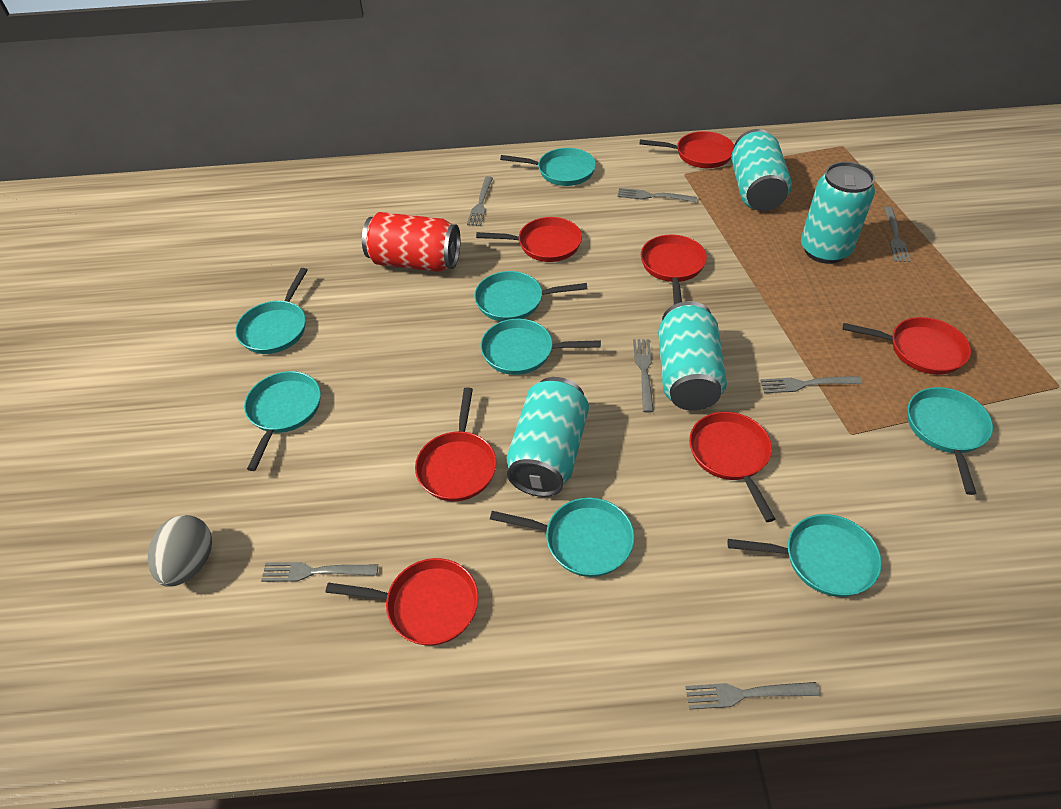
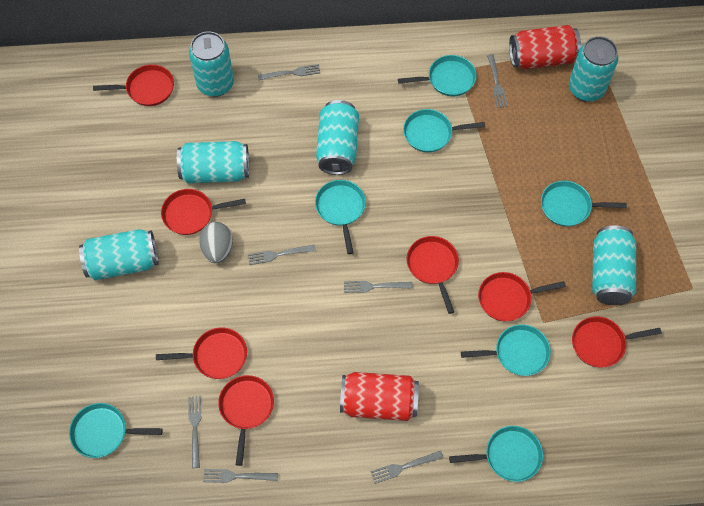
red can: 1 -> 2
turquoise can: 4 -> 6
turquoise pan: 8 -> 7

